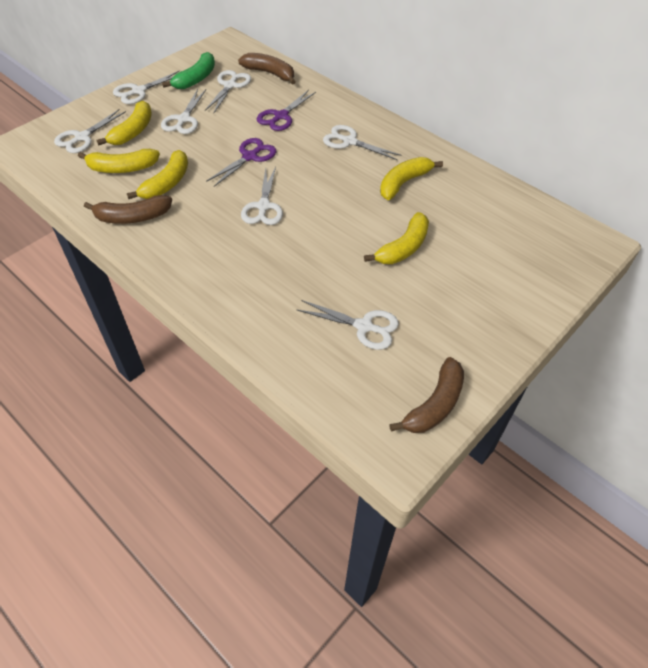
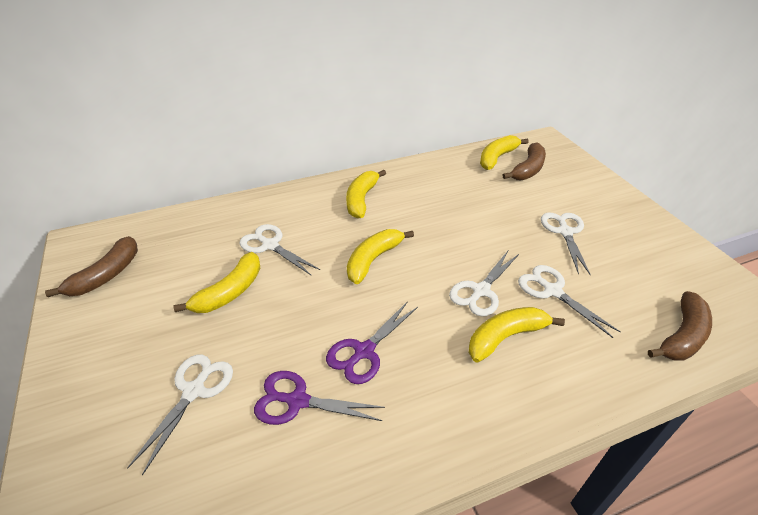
green banana: 1 -> 0
white scissors: 7 -> 5

